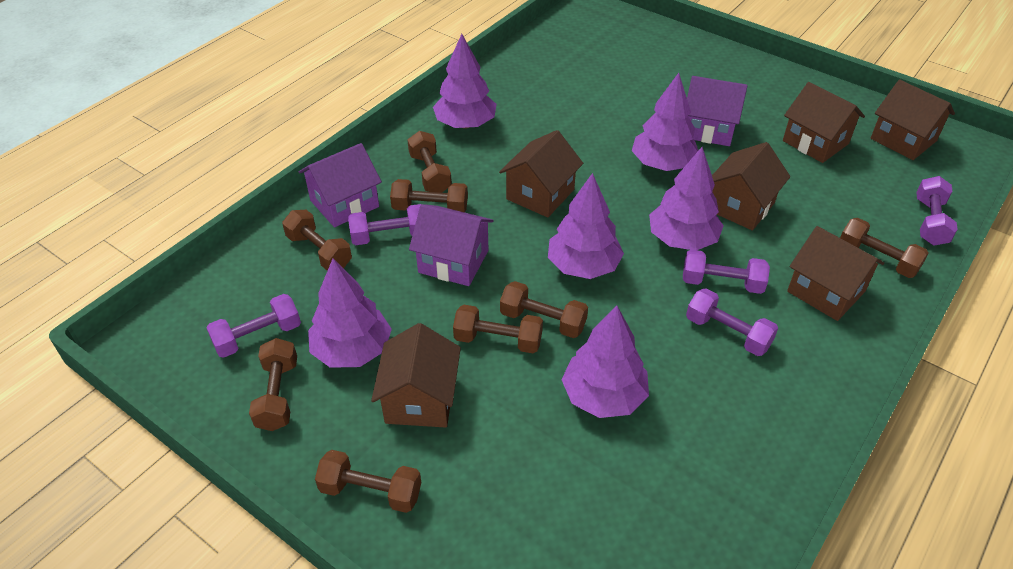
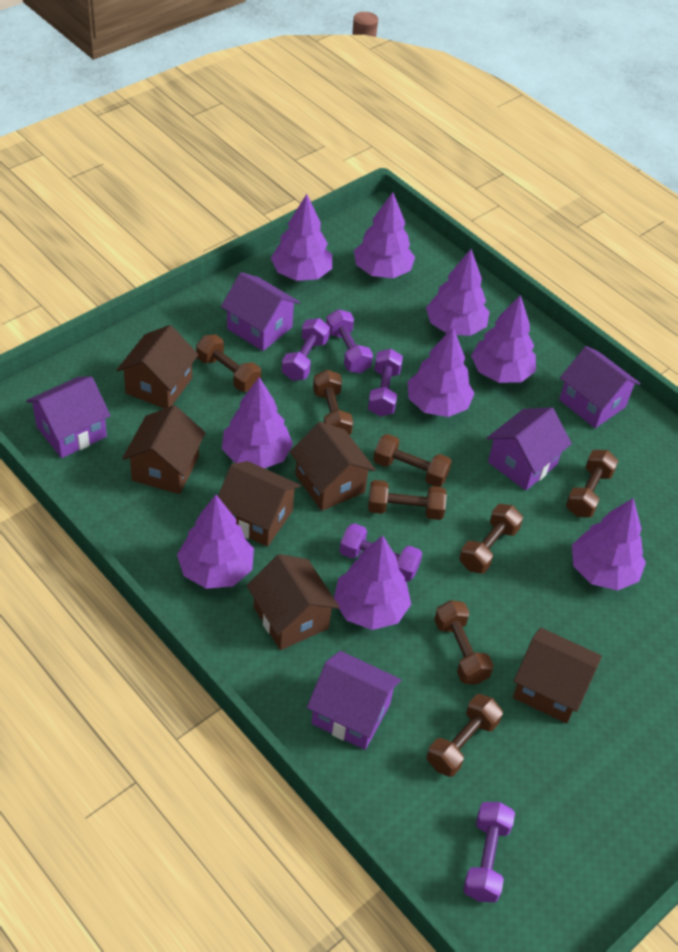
purple house: 3 -> 5
purple tree: 6 -> 9

